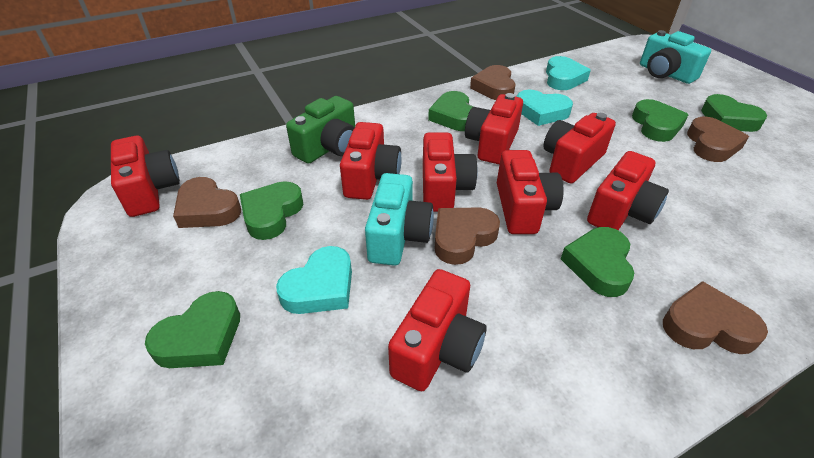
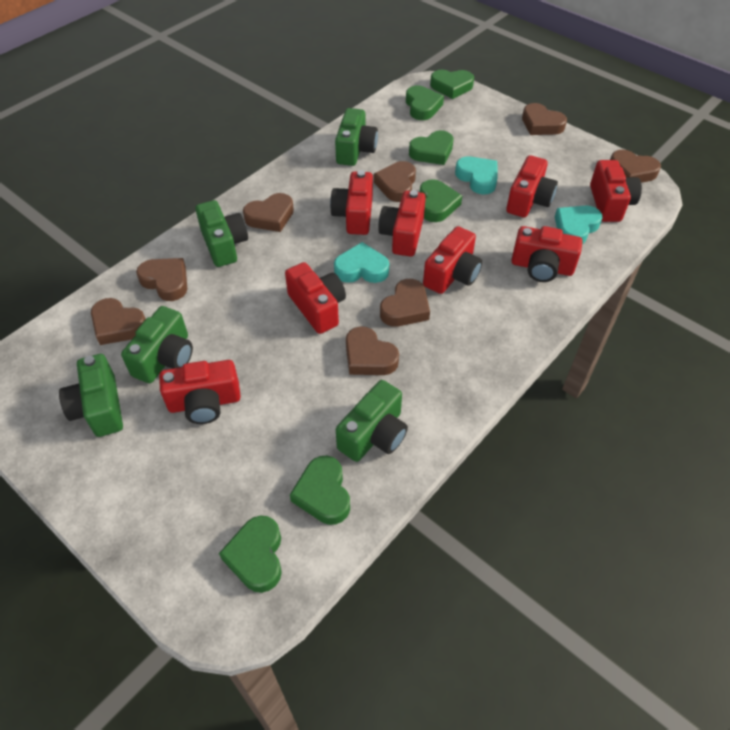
brown heart: 5 -> 8
green camera: 1 -> 5
turquoise camera: 2 -> 0

